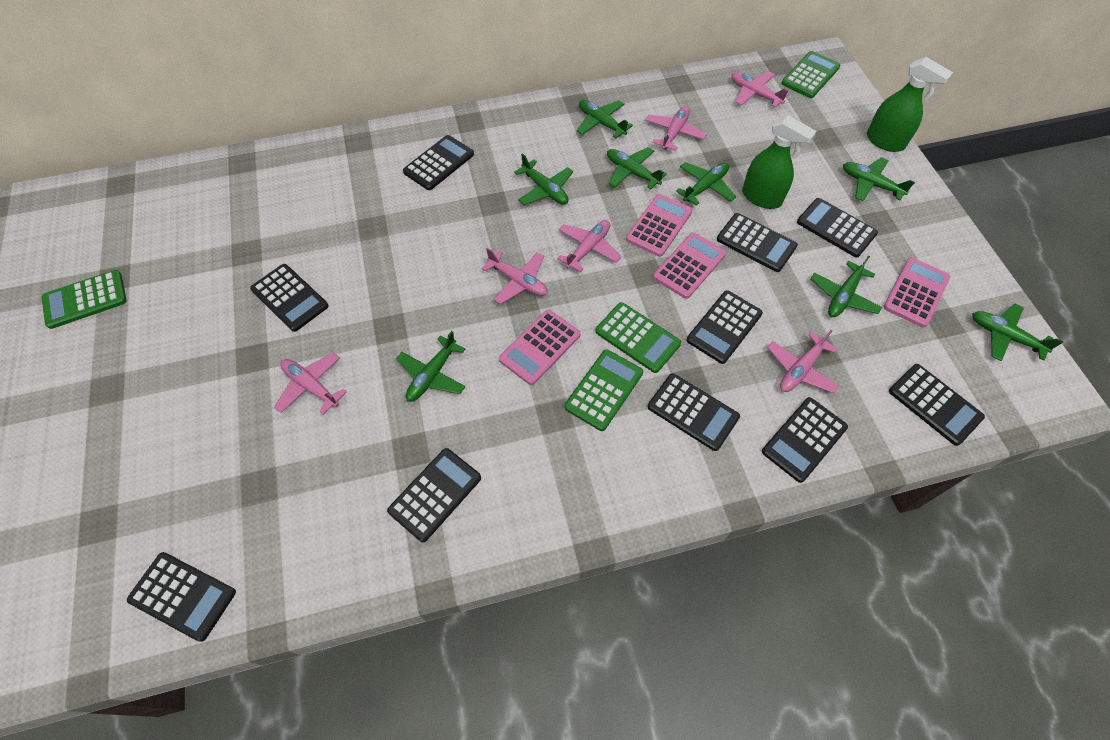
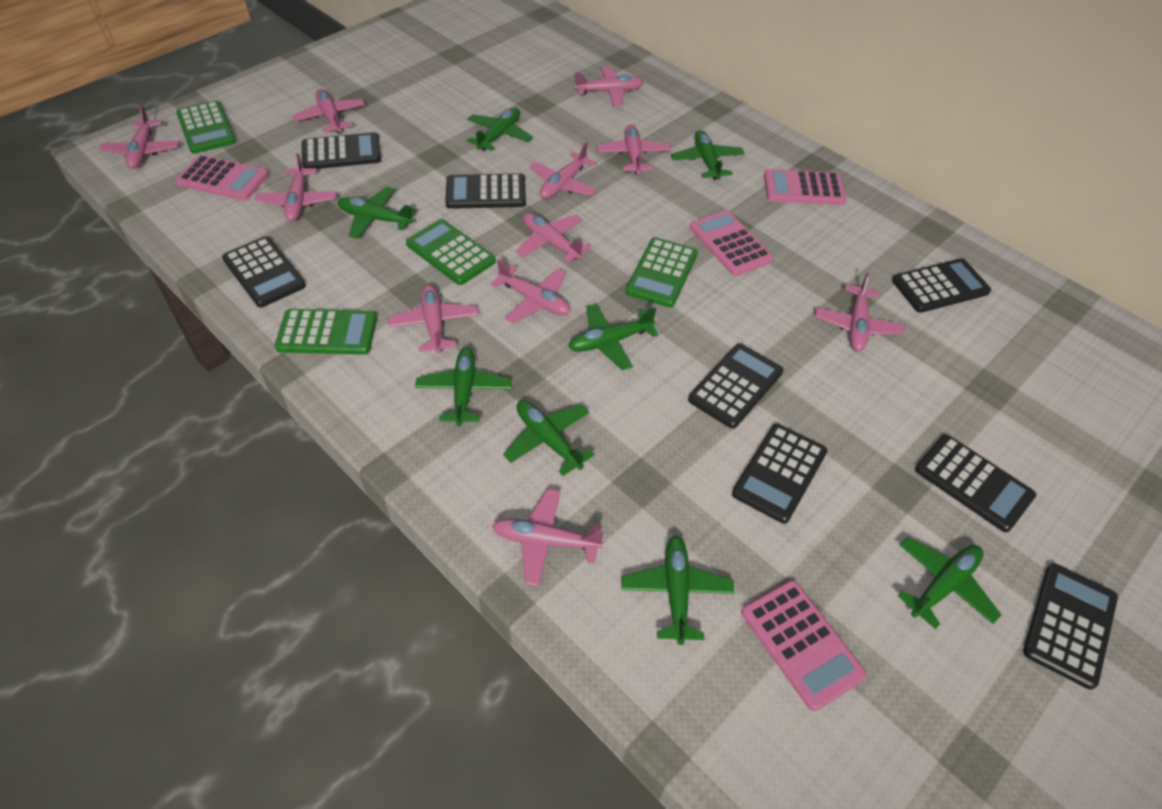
black calculator: 10 -> 8
green spray bottle: 2 -> 0
pink plane: 6 -> 11

